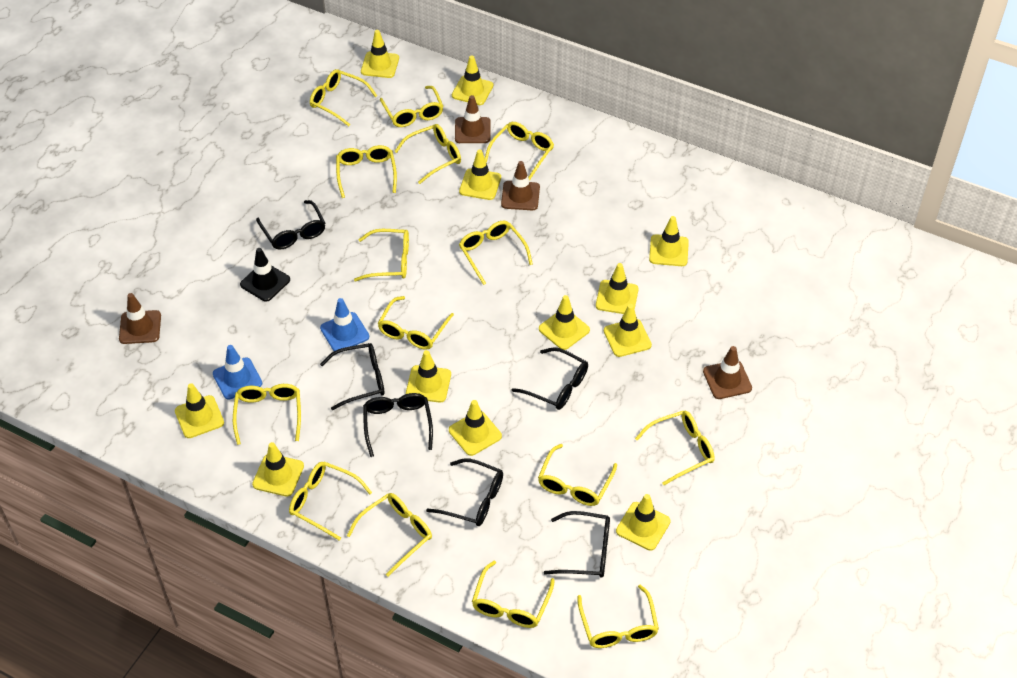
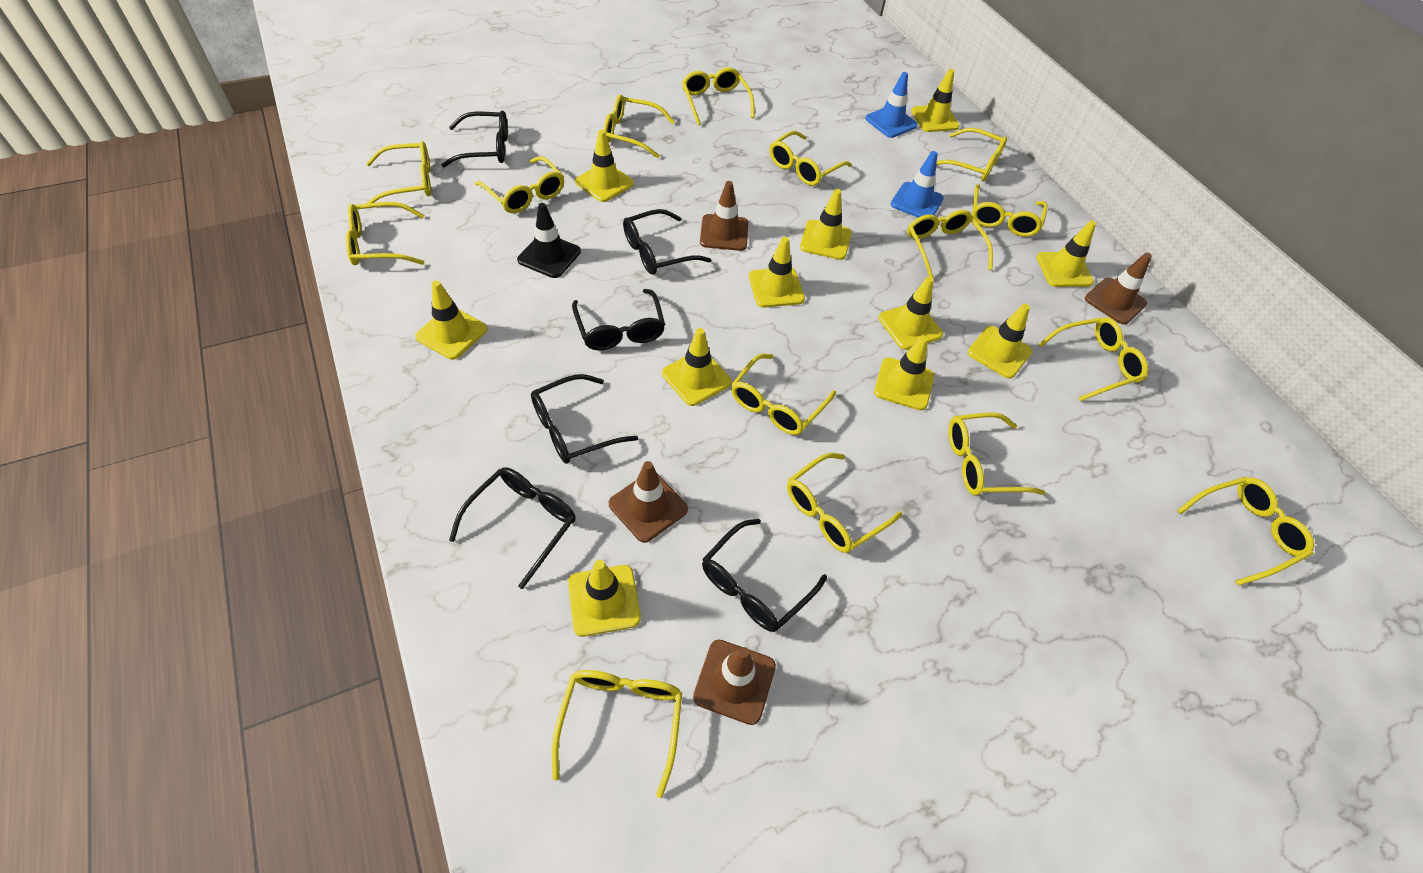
yellow traffic cone: 12 -> 11

